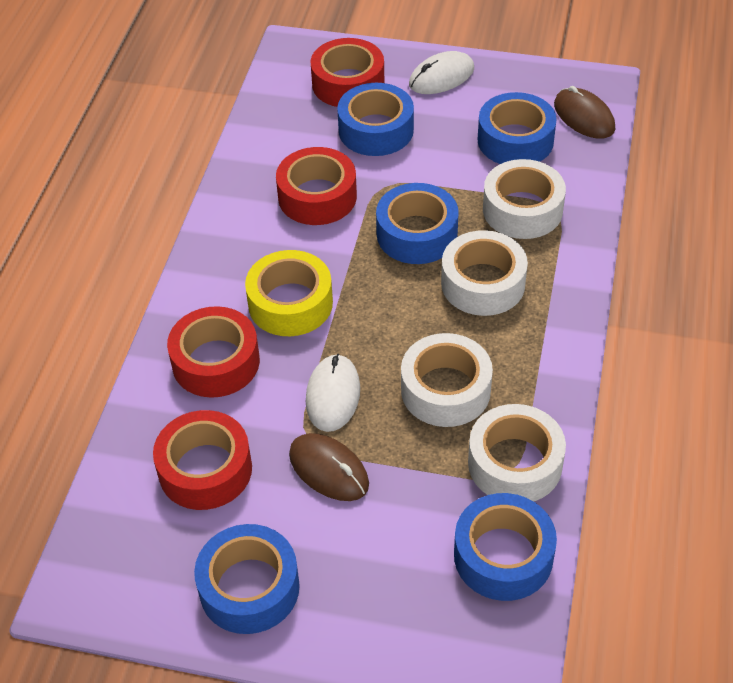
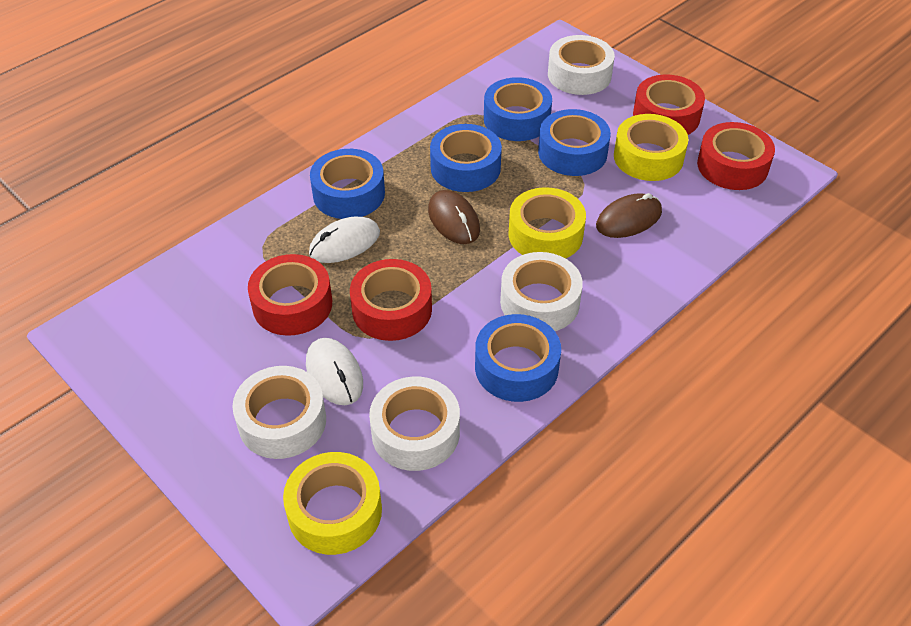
yellow tape: 1 -> 3

